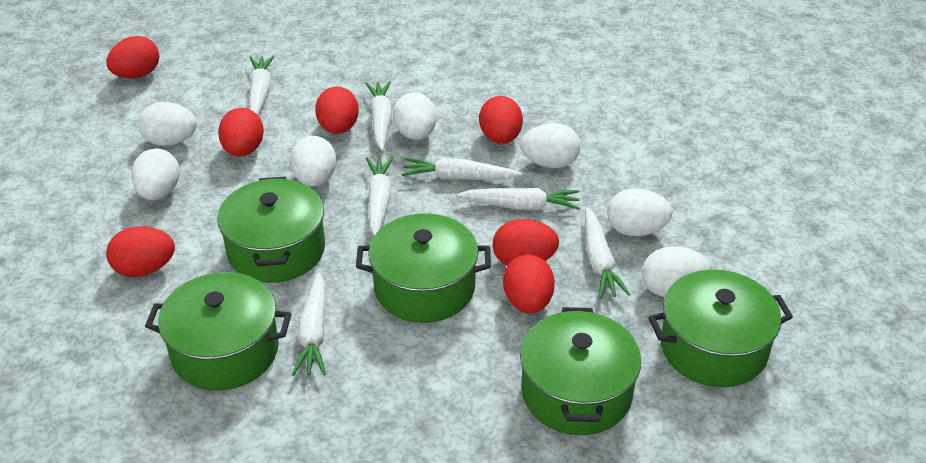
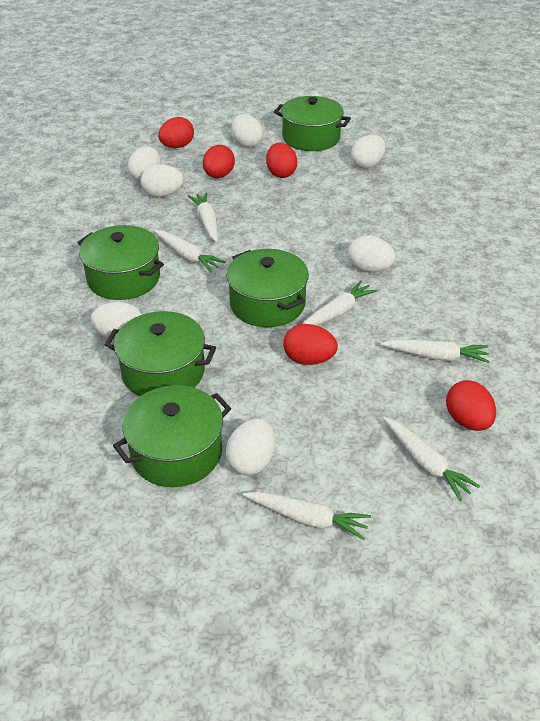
red egg: 7 -> 5
white carrot: 7 -> 6

